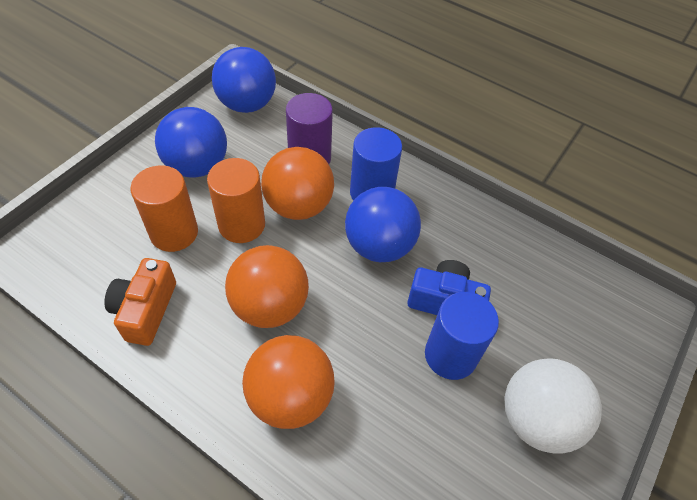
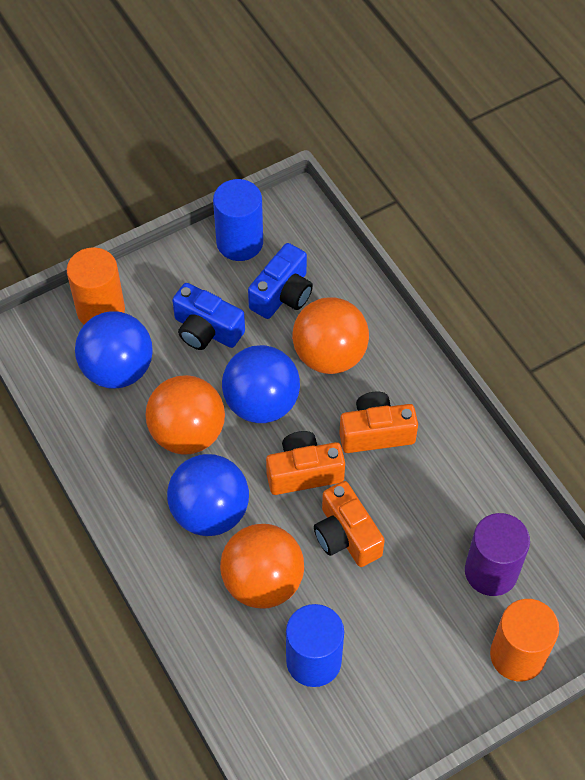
blue camera: 1 -> 2
orange camera: 1 -> 3
white ball: 1 -> 0

